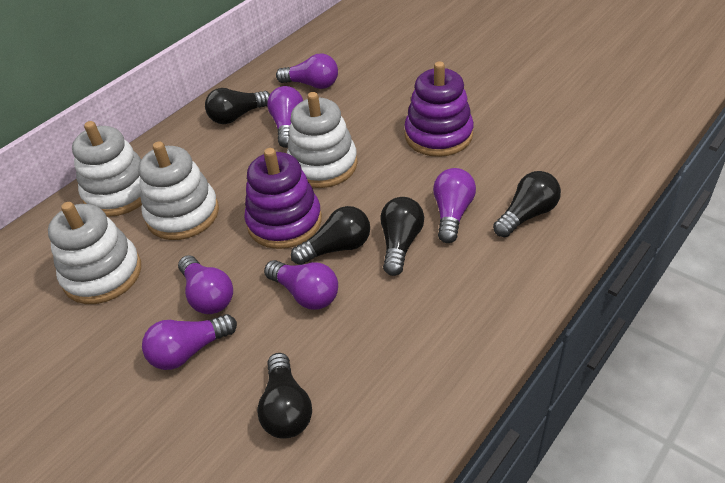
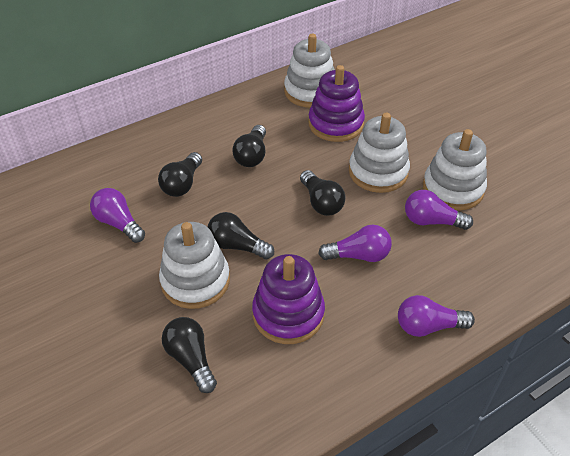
purple light bulb: 6 -> 4

